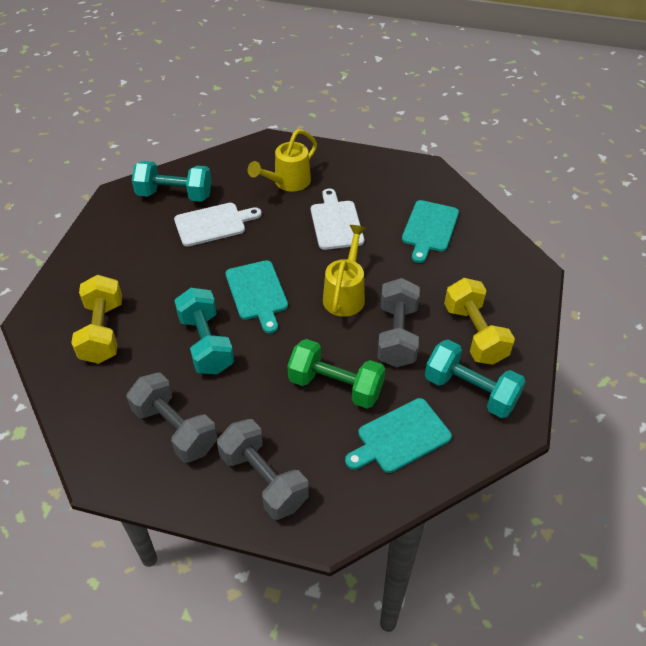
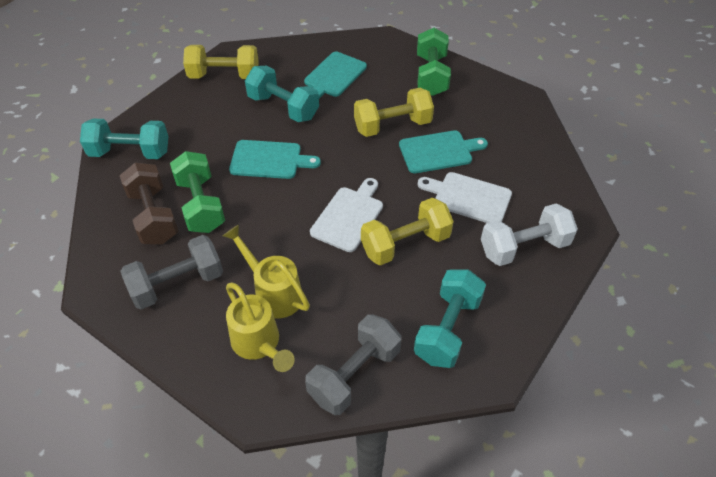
brown dumbbell: 0 -> 1
green dumbbell: 1 -> 2
grey dumbbell: 3 -> 2
white dumbbell: 0 -> 1
yellow dumbbell: 2 -> 3

